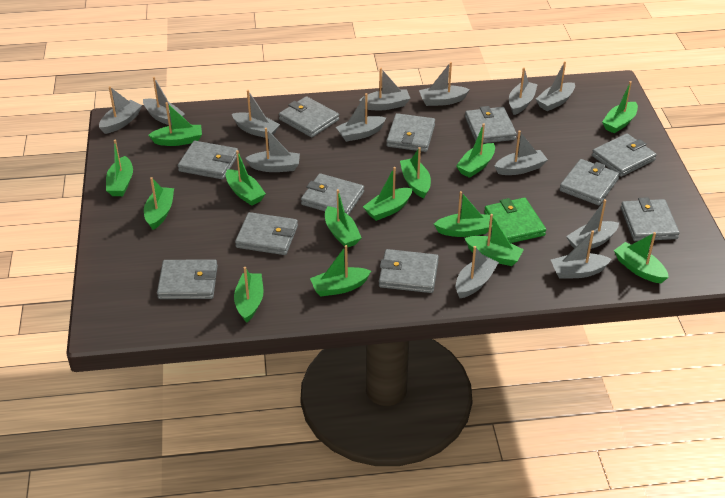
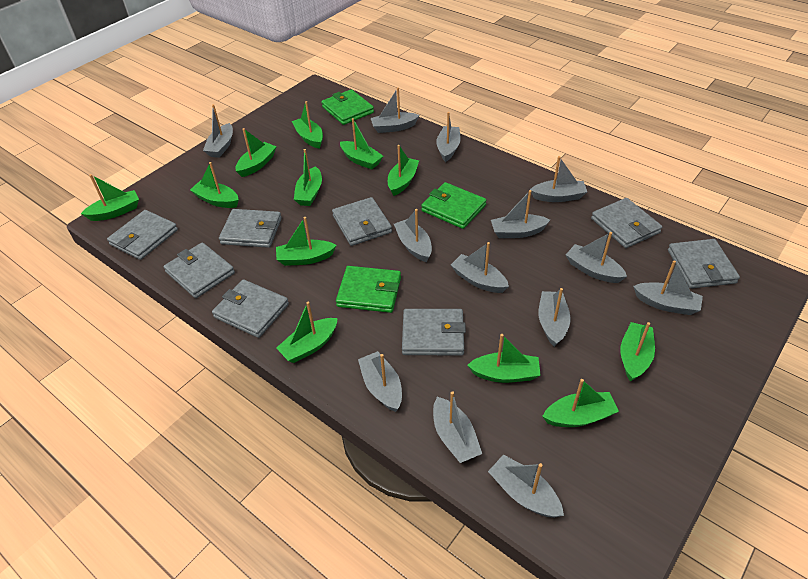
green boat: 14 -> 12
green wallet: 1 -> 3
grey wallet: 11 -> 8

